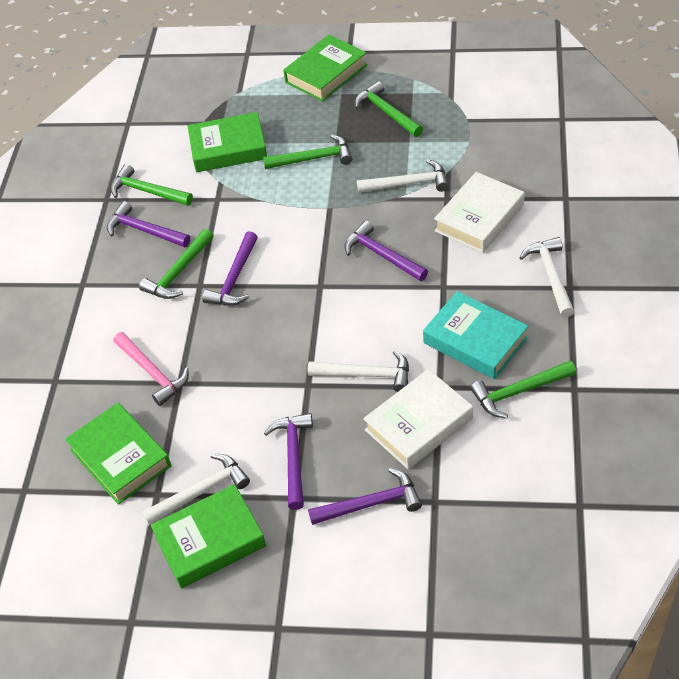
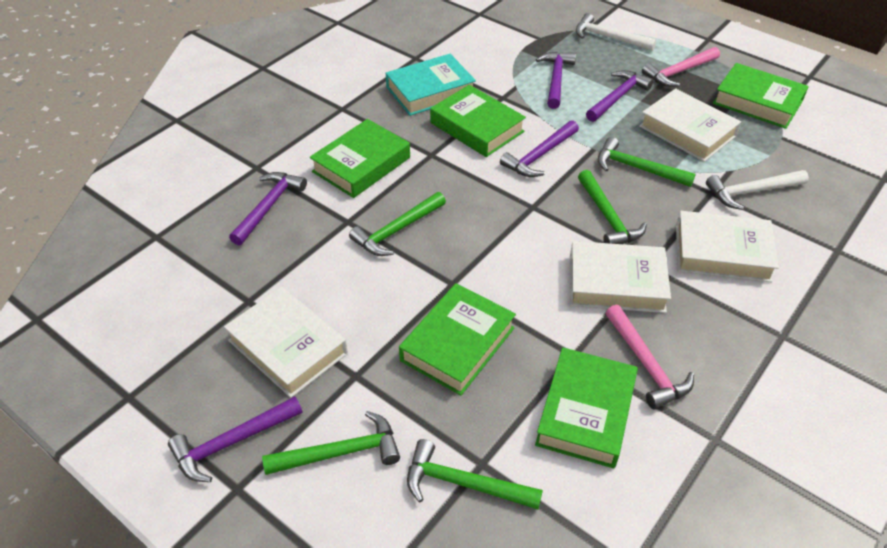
green book: 4 -> 5
pink hammer: 1 -> 2
white book: 2 -> 4
white hammer: 4 -> 2

